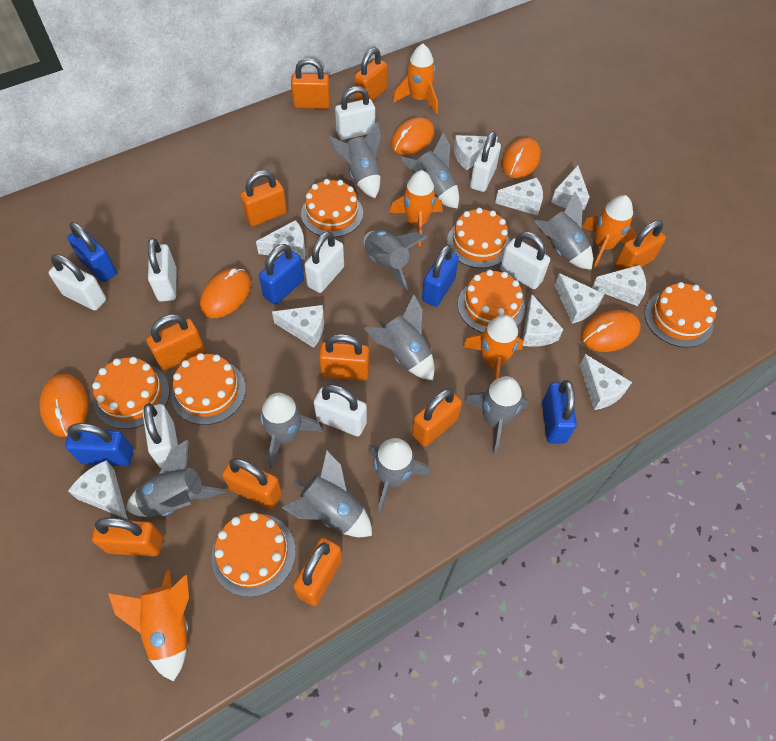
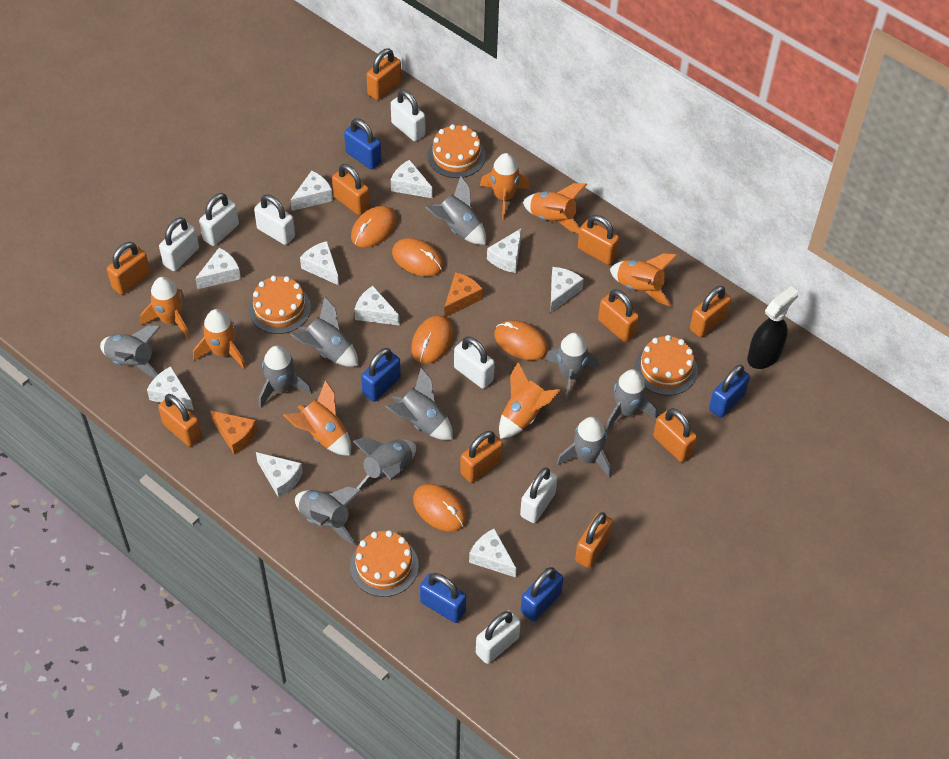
black spray bottle: 0 -> 1
orange cake: 7 -> 4
orange cheese: 0 -> 2
orange rocket: 5 -> 7
white padlock: 8 -> 7

